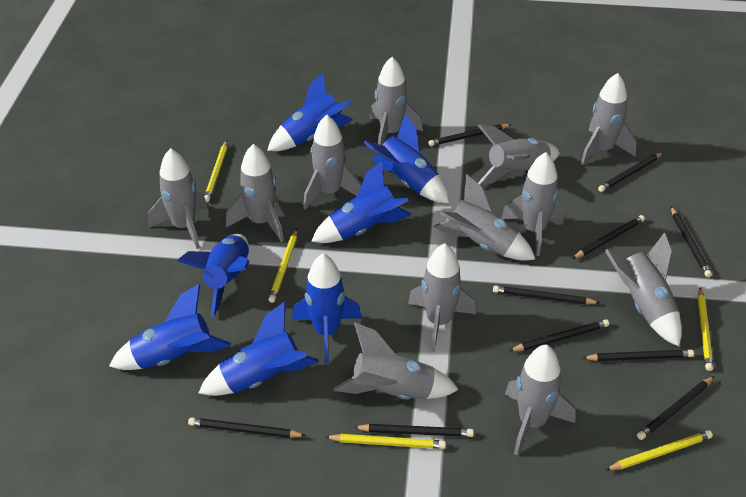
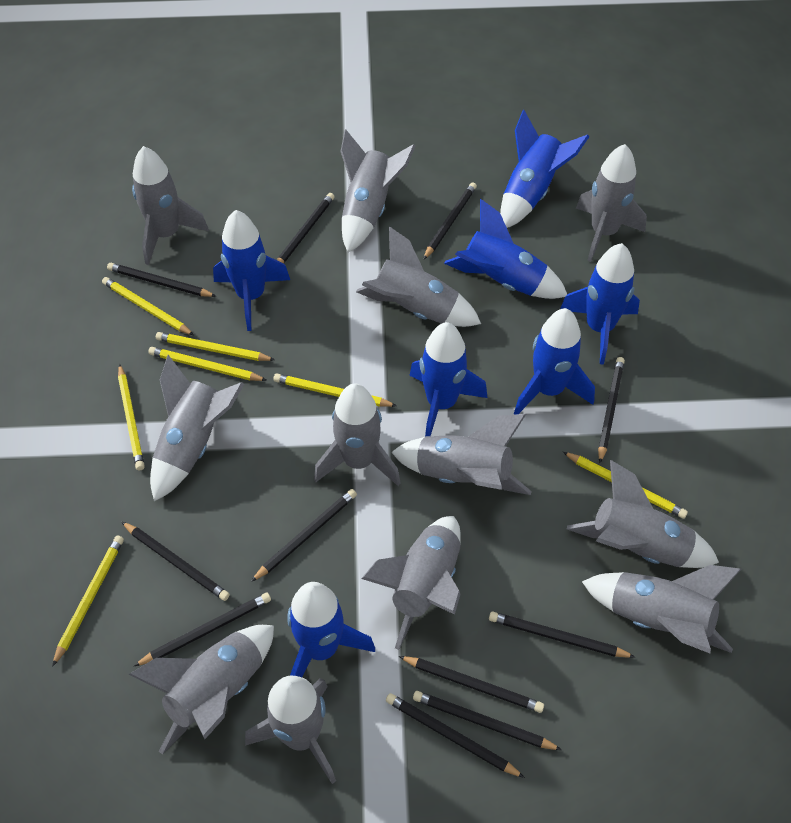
black pencil: 10 -> 11
yellow pencil: 5 -> 7

